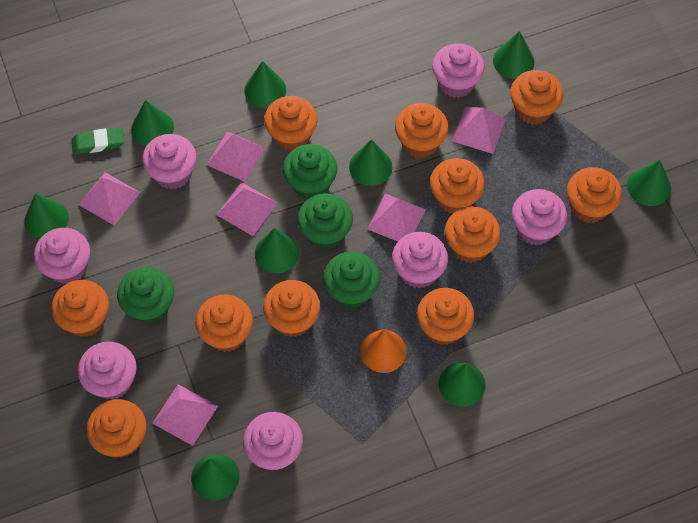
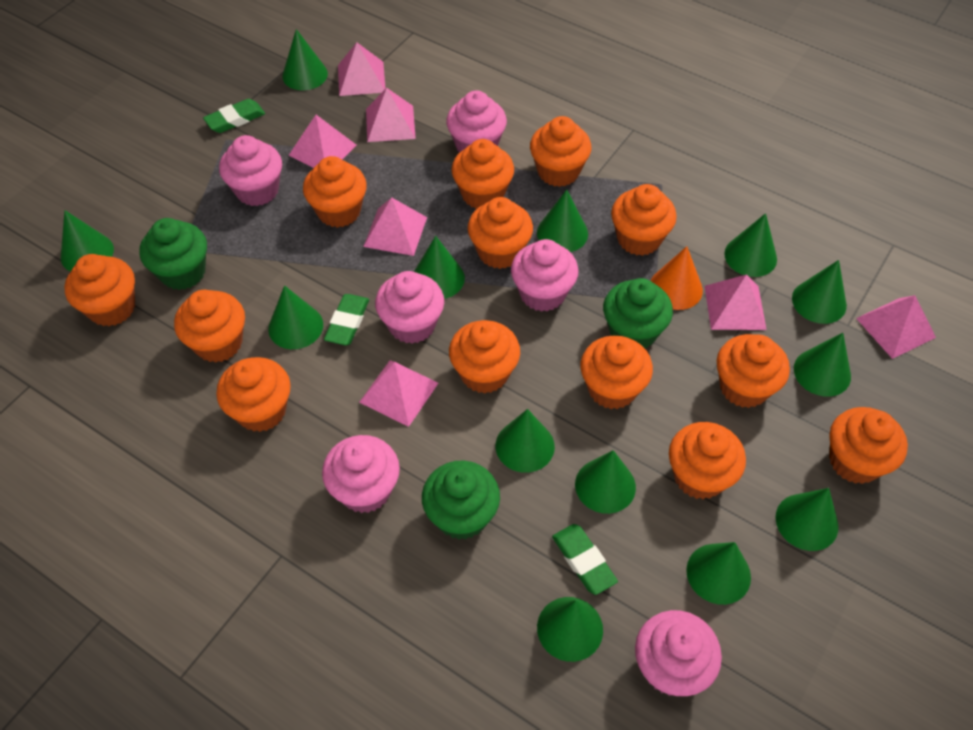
green cone: 9 -> 13
green cupcake: 4 -> 3
green eraser: 1 -> 3
orange cupcake: 11 -> 13
pink cupcake: 7 -> 6
pink pyramid: 6 -> 7

